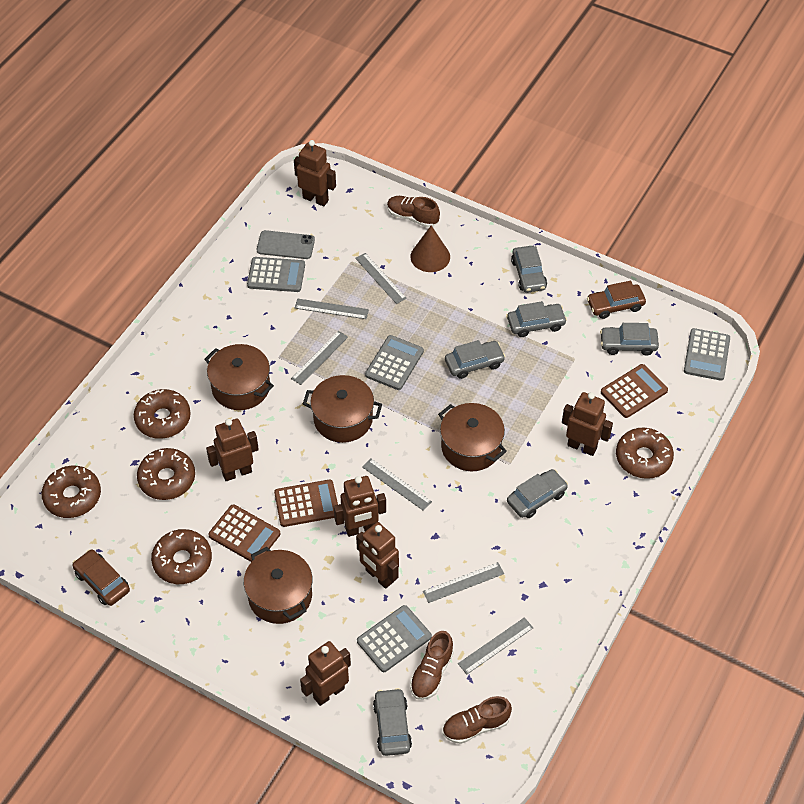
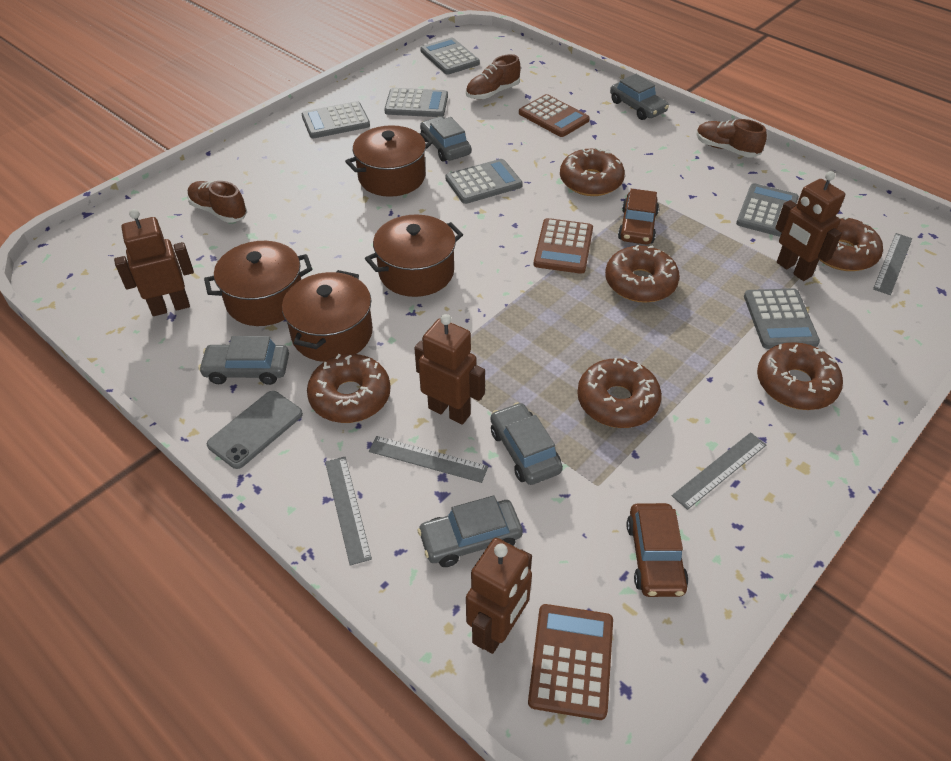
brown cone: 1 -> 0
brown donut: 5 -> 6
brown robot: 6 -> 4
grey calculator: 4 -> 6
grey car: 6 -> 5
grey ruler: 6 -> 4

